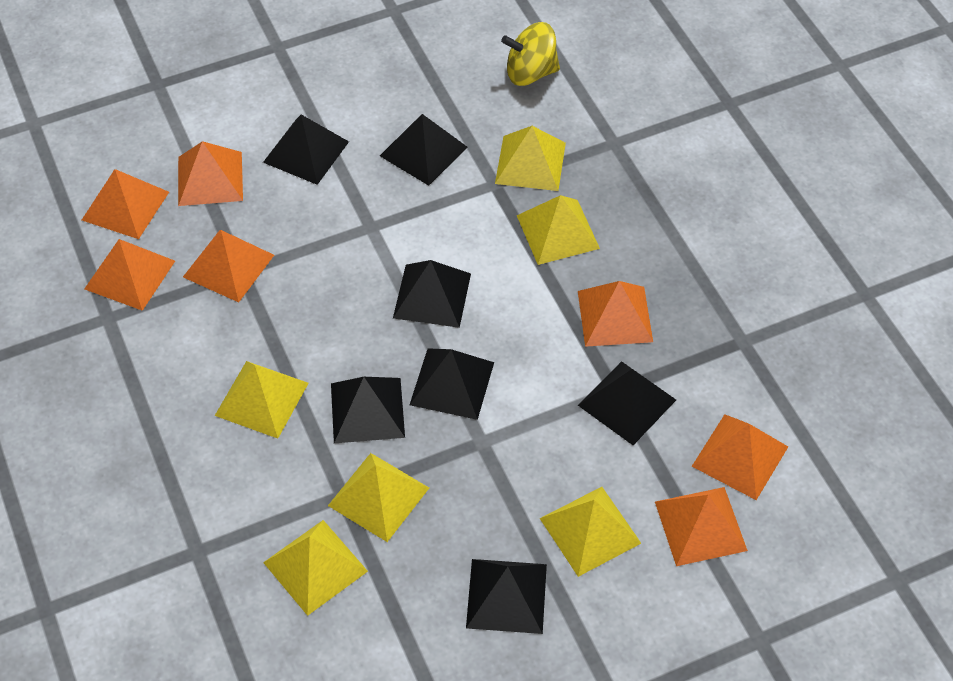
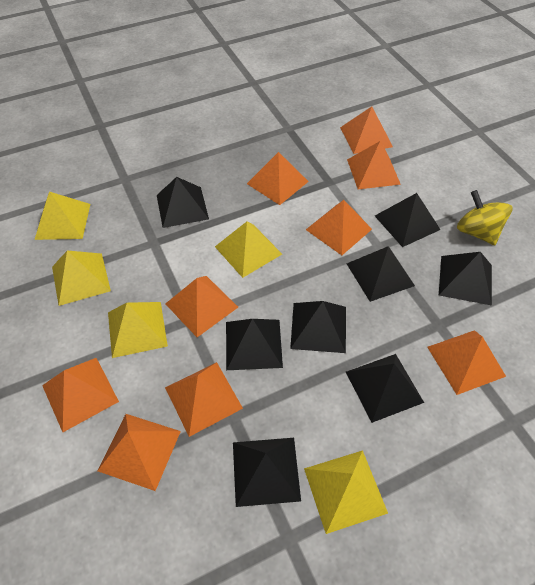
black pyramid: 7 -> 8
orange pyramid: 7 -> 9
yellow pyramid: 6 -> 5

